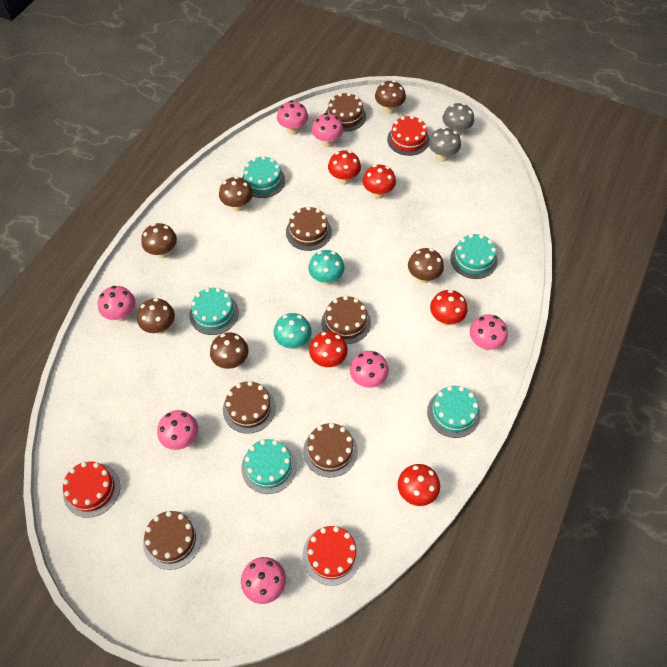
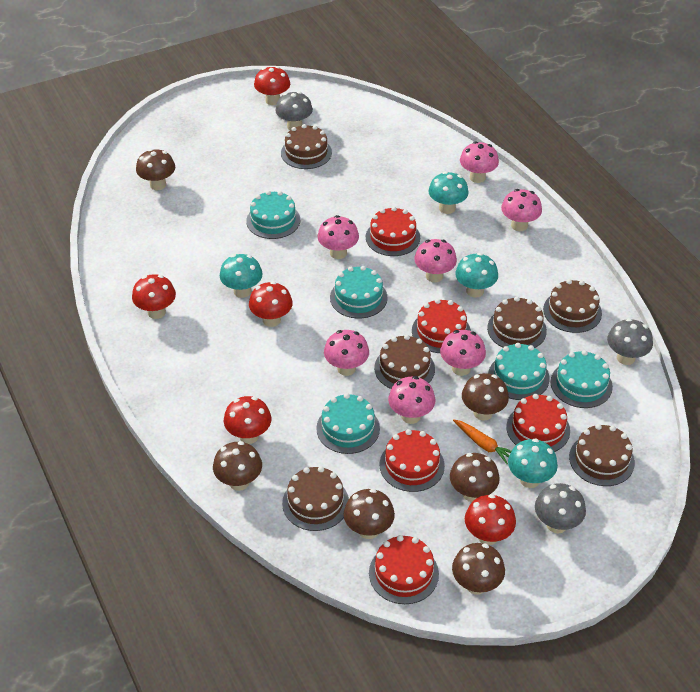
grey mushroom: 2 -> 3
orange carrot: 0 -> 1
red cake: 3 -> 5
turquoise mushroom: 2 -> 4

